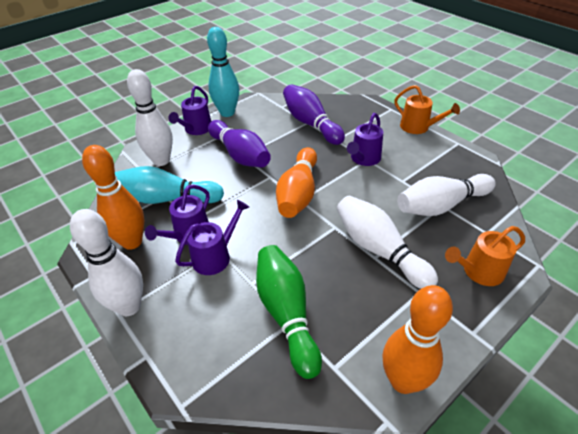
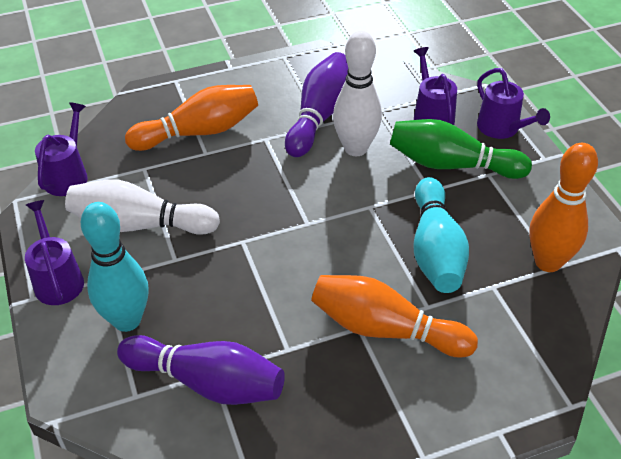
orange watering can: 2 -> 0
white bowling pin: 4 -> 2

